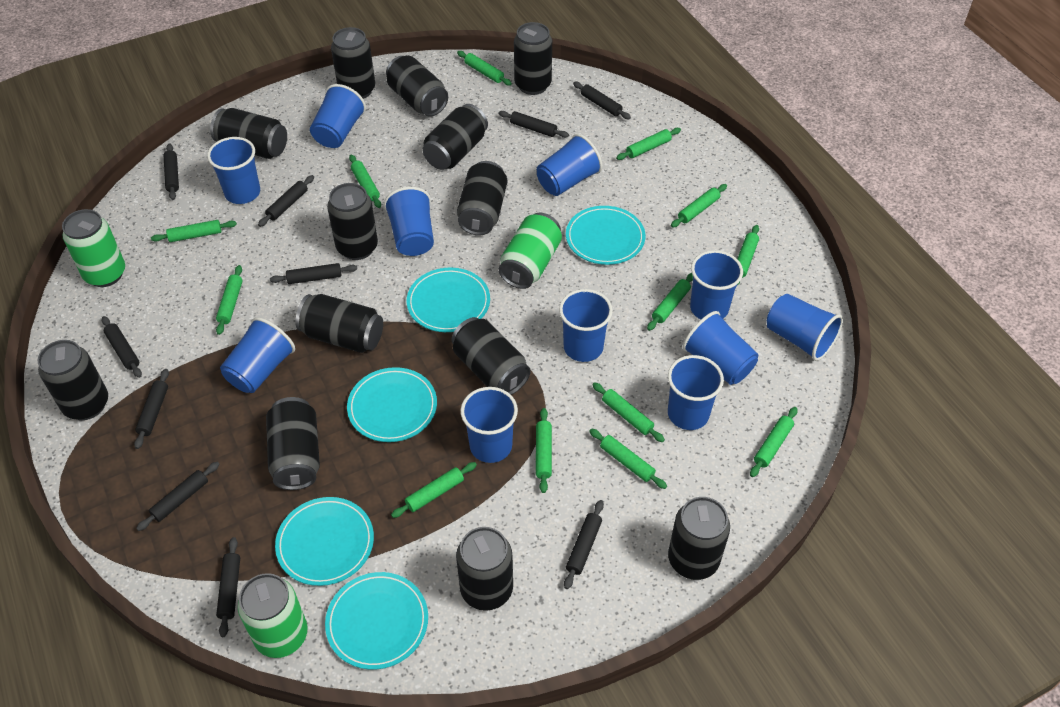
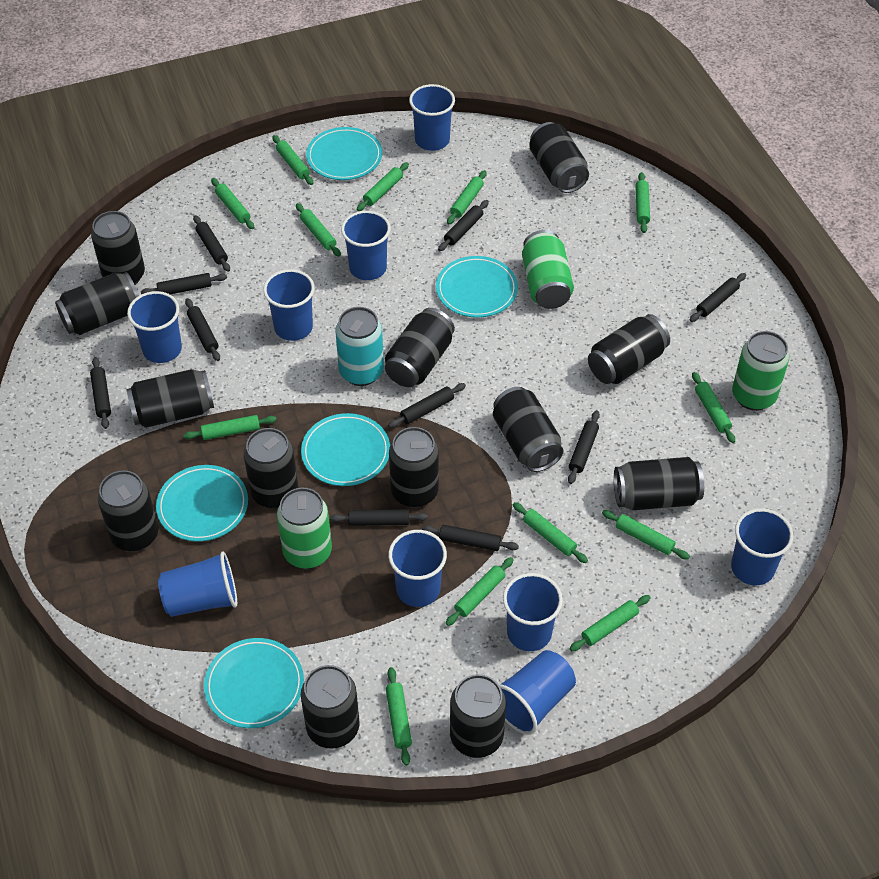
blue cup: 11 -> 9
turquoise can: 0 -> 1

